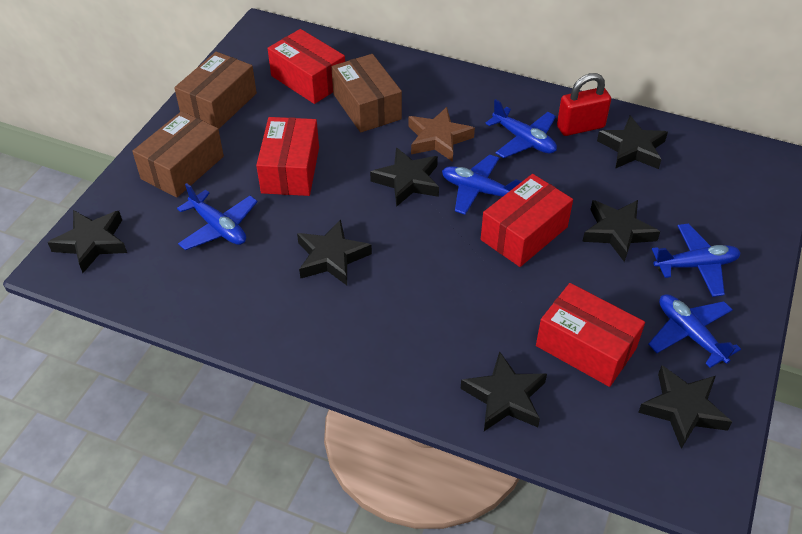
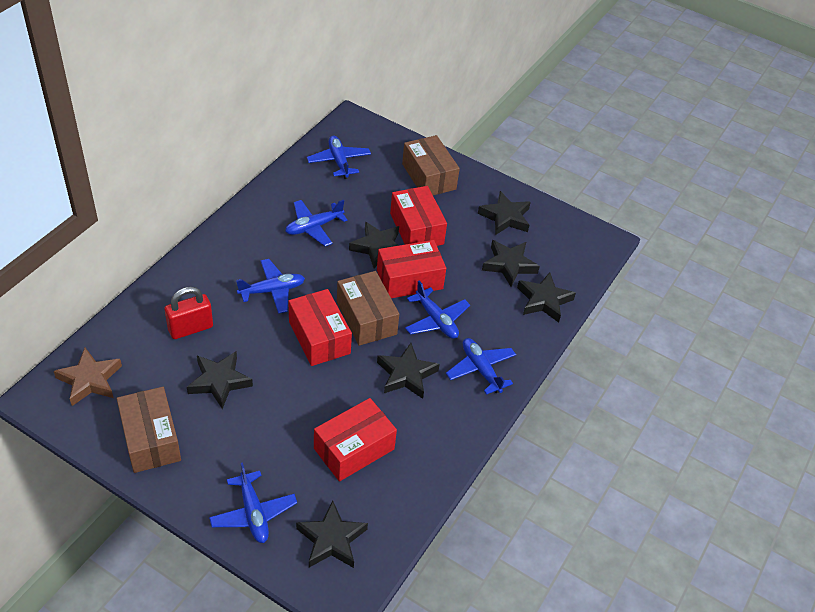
blue plane: 5 -> 6

